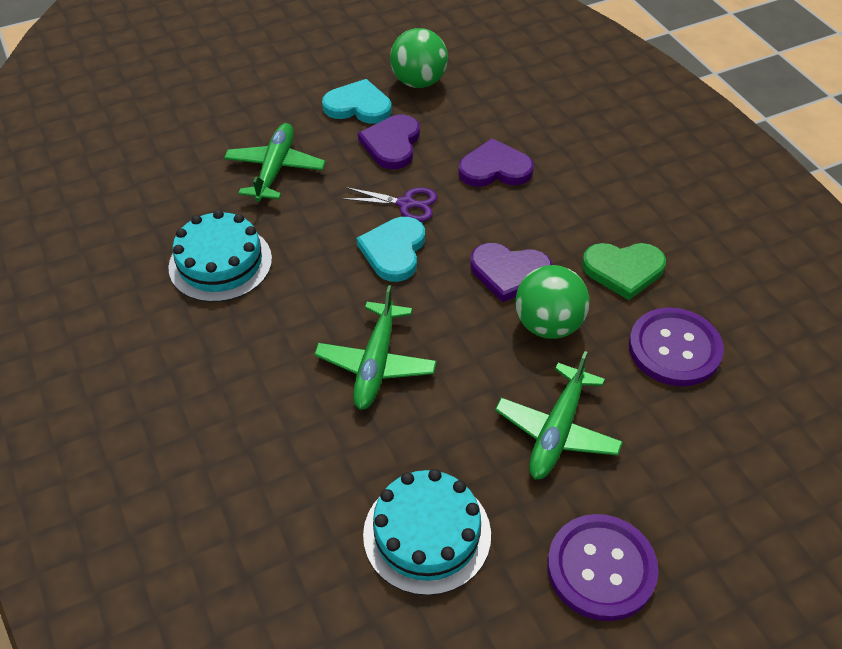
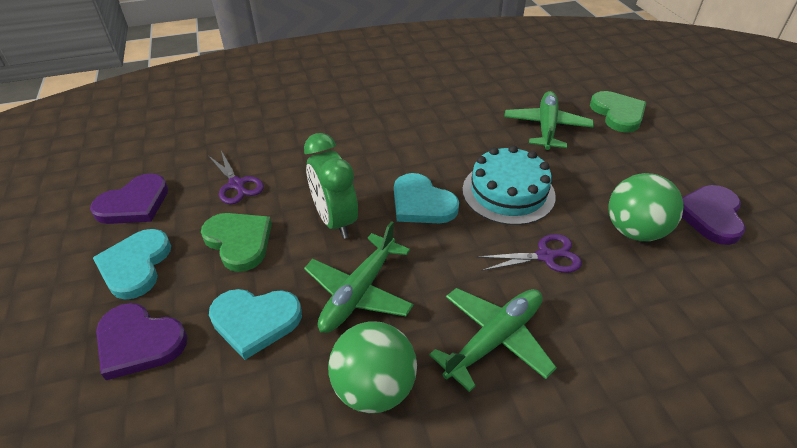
green clock: 0 -> 1
green heart: 1 -> 2
purple button: 2 -> 0
purple scissors: 1 -> 2
turquoise cake: 2 -> 1
turquoise heart: 2 -> 3

